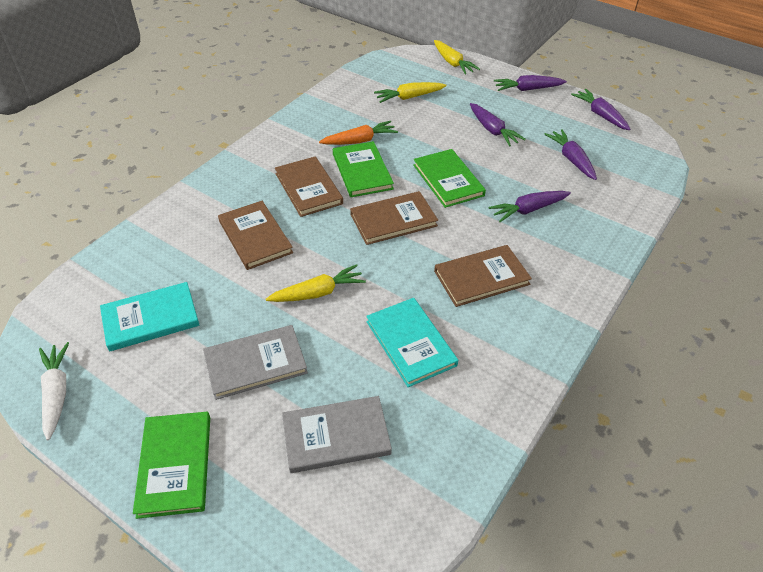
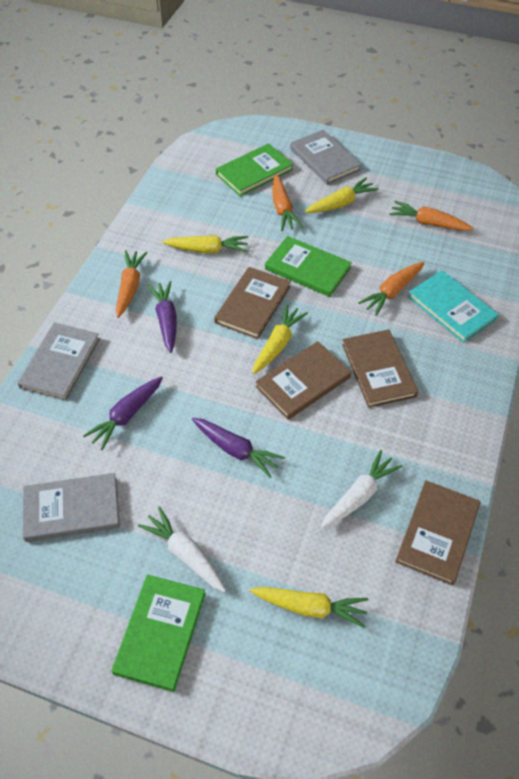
grey book: 2 -> 3
orange carrot: 1 -> 4
purple carrot: 5 -> 3
turquoise book: 2 -> 1
white carrot: 1 -> 2
yellow carrot: 3 -> 4

